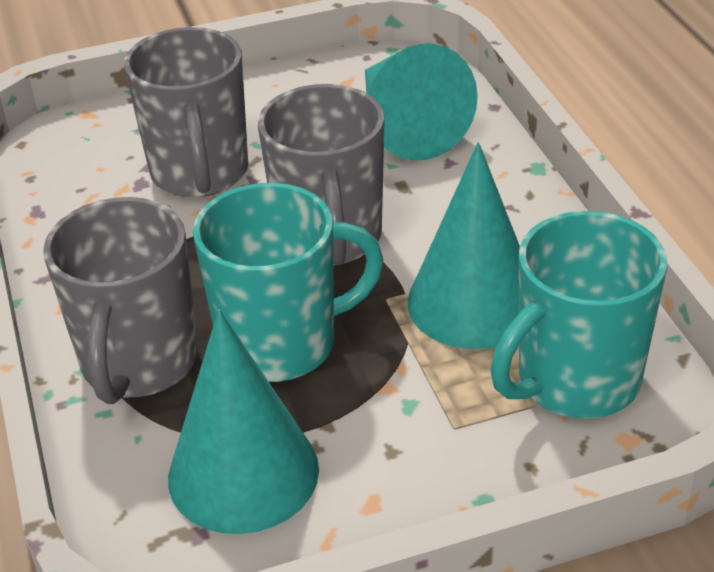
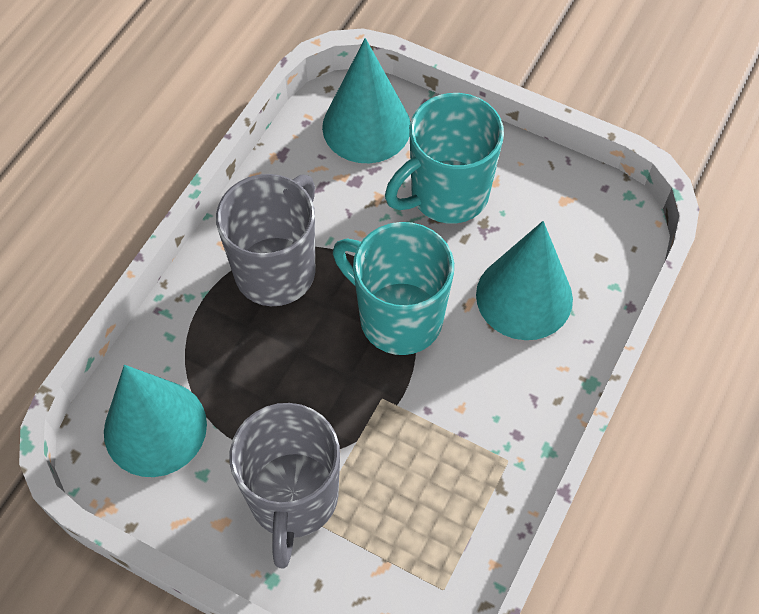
grey mug: 3 -> 2

